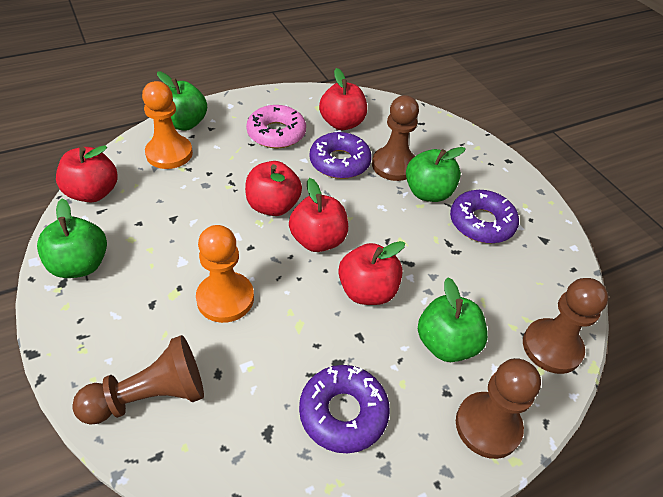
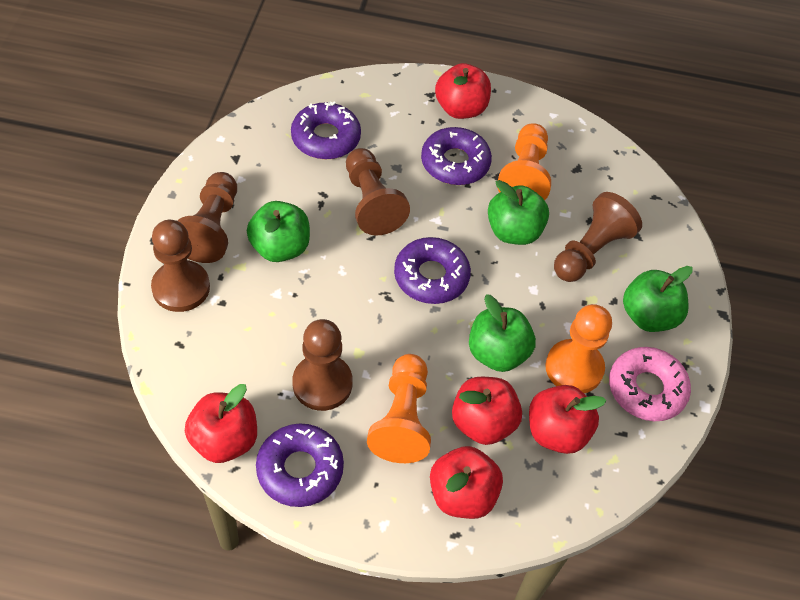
brown pawn: 4 -> 5
orange pawn: 2 -> 3
purple donut: 3 -> 4

